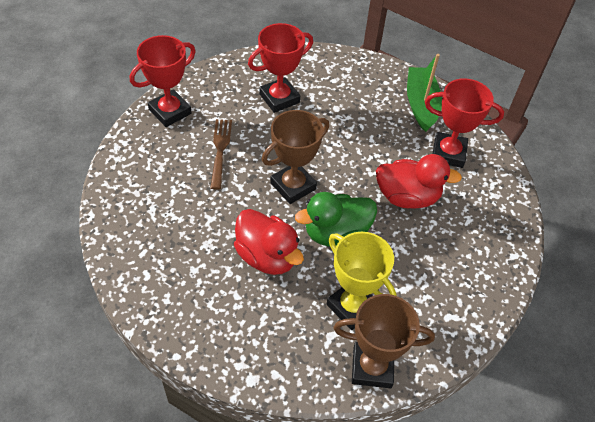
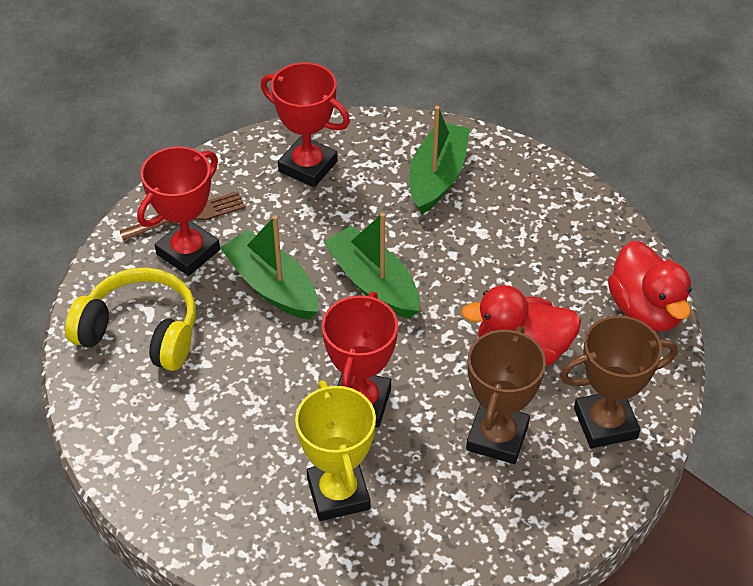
green boat: 1 -> 3
green duck: 1 -> 0
yellow headphones: 0 -> 1

